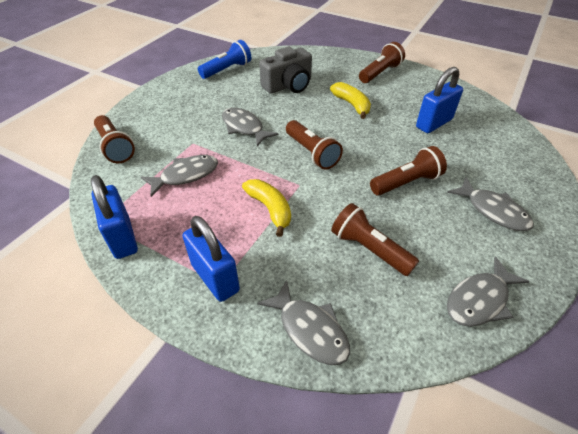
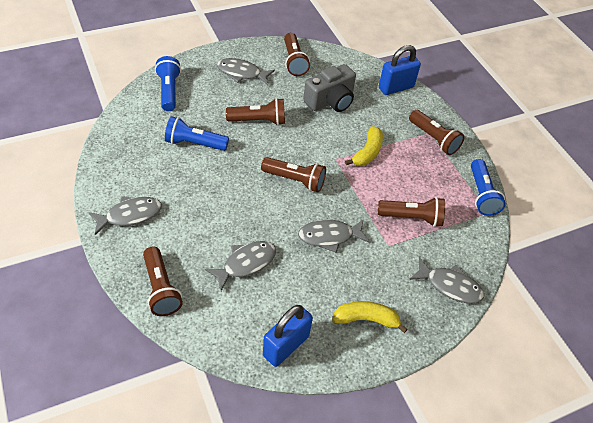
blue flashlight: 1 -> 3
blue padlock: 3 -> 2
brown flashlight: 5 -> 6

